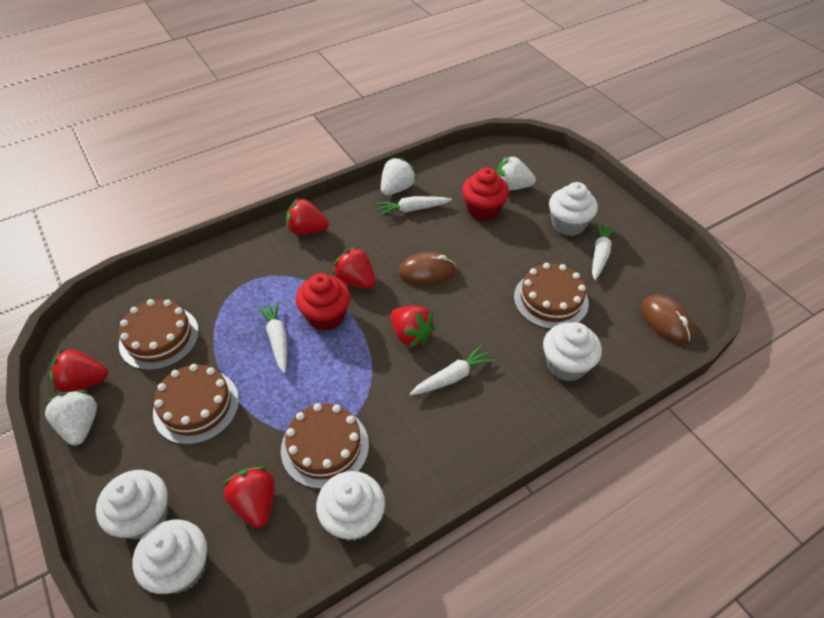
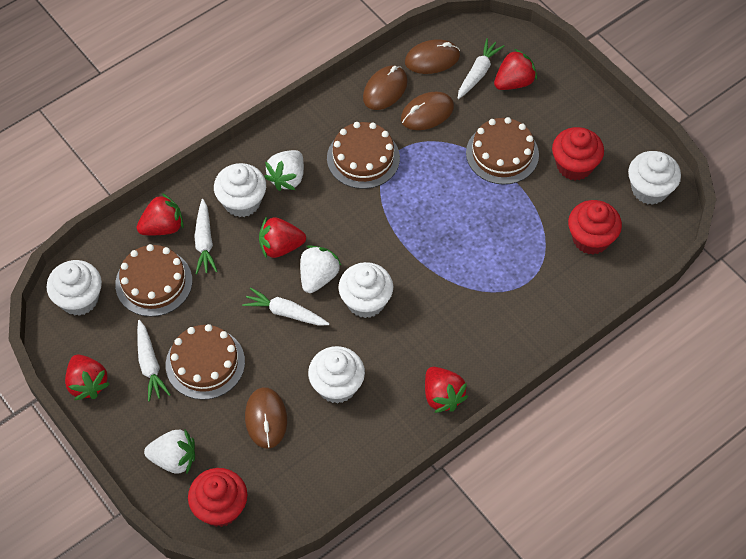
brown mouse: 2 -> 4
red cupcake: 2 -> 3

